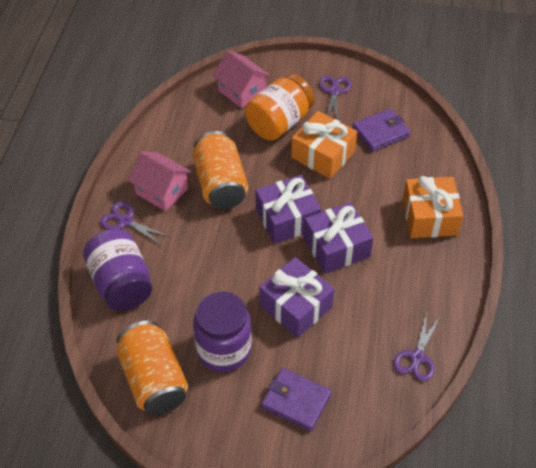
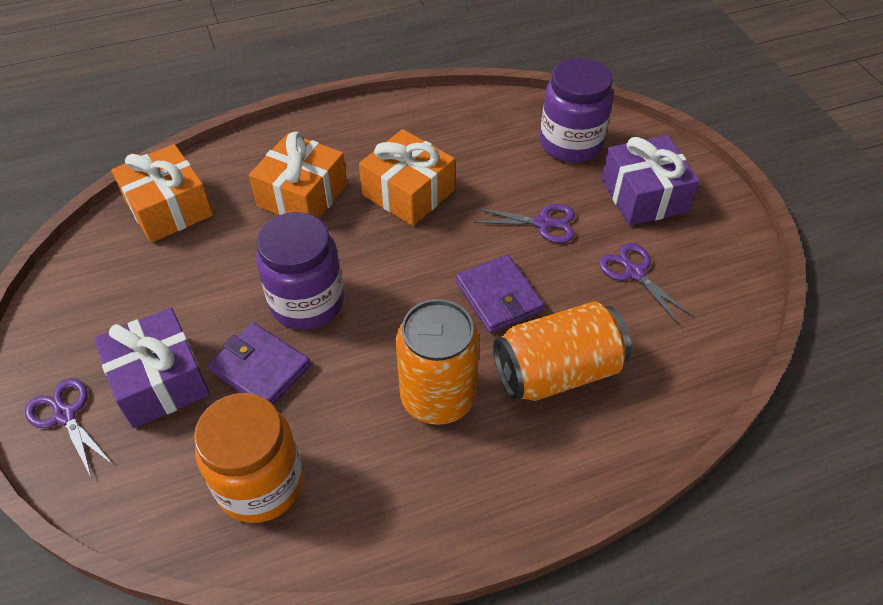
orange gift: 2 -> 3
pink house: 2 -> 0
purple gift: 3 -> 2

